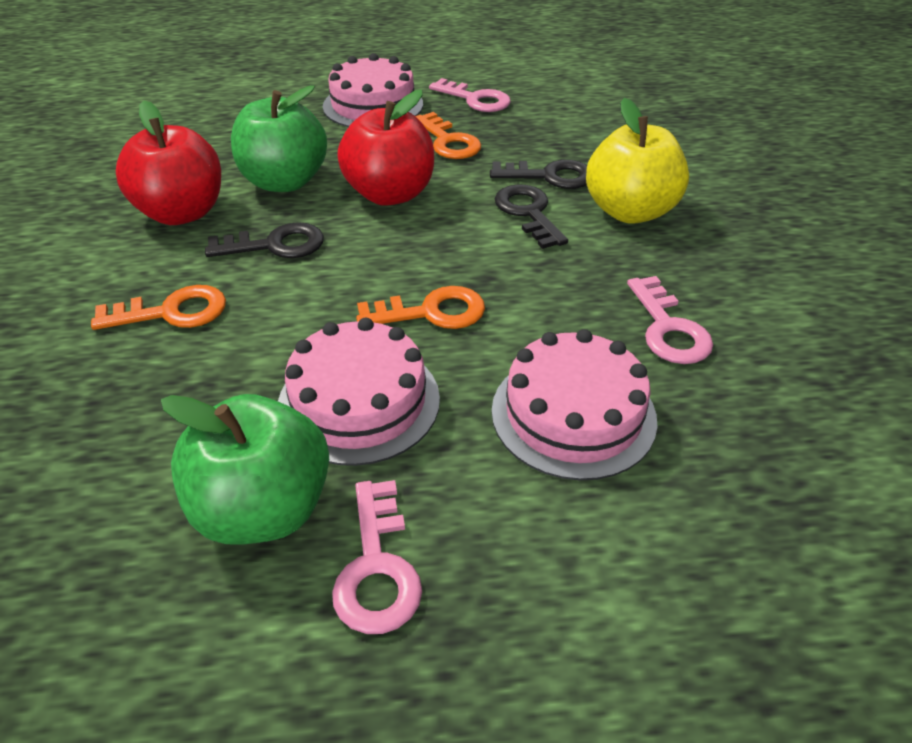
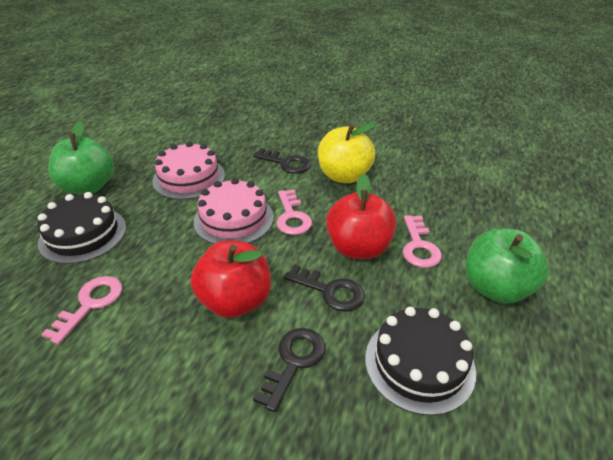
black cake: 0 -> 2
orange key: 3 -> 0
pink cake: 3 -> 2

